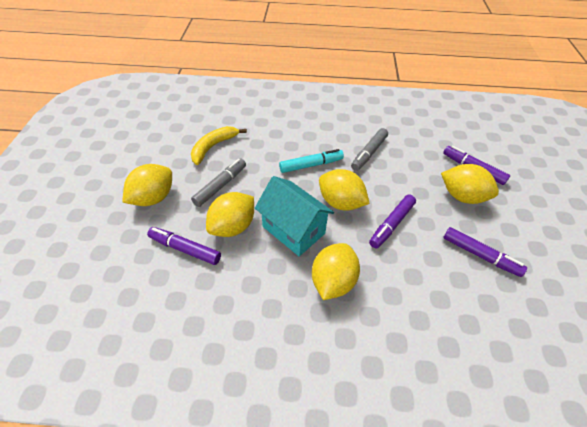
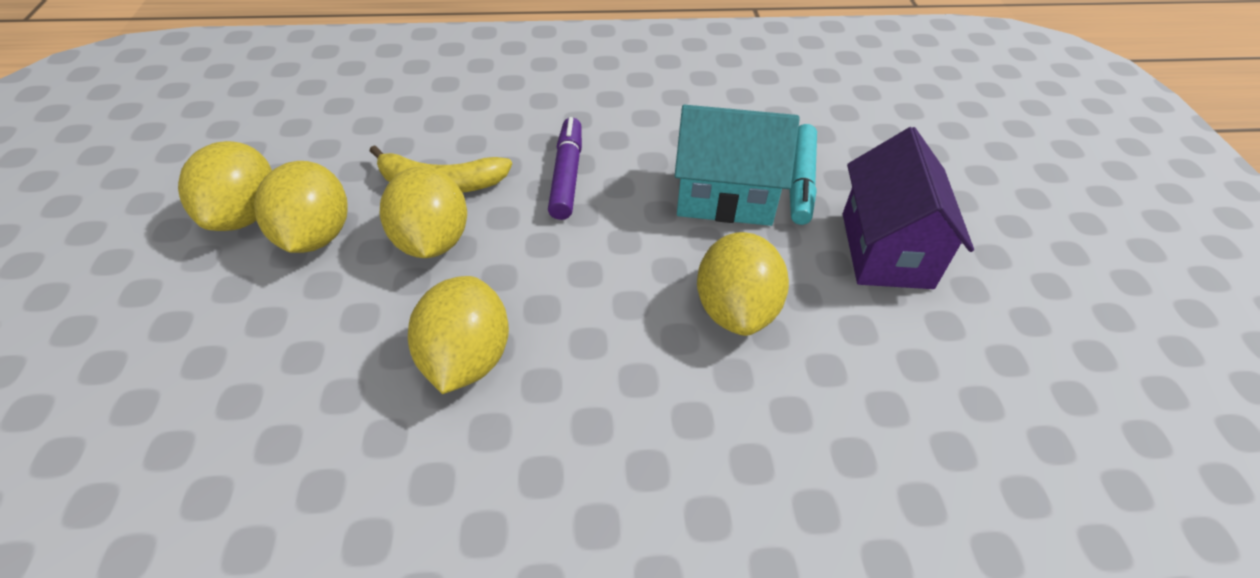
grey marker: 2 -> 0
purple house: 0 -> 1
purple marker: 4 -> 1

